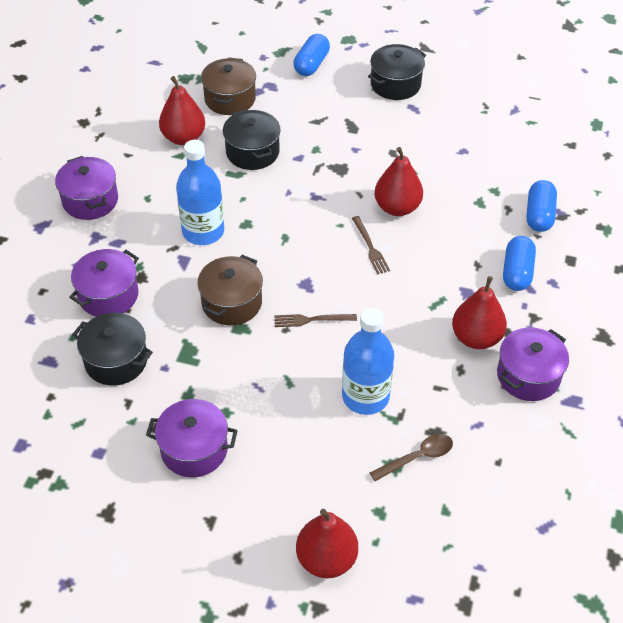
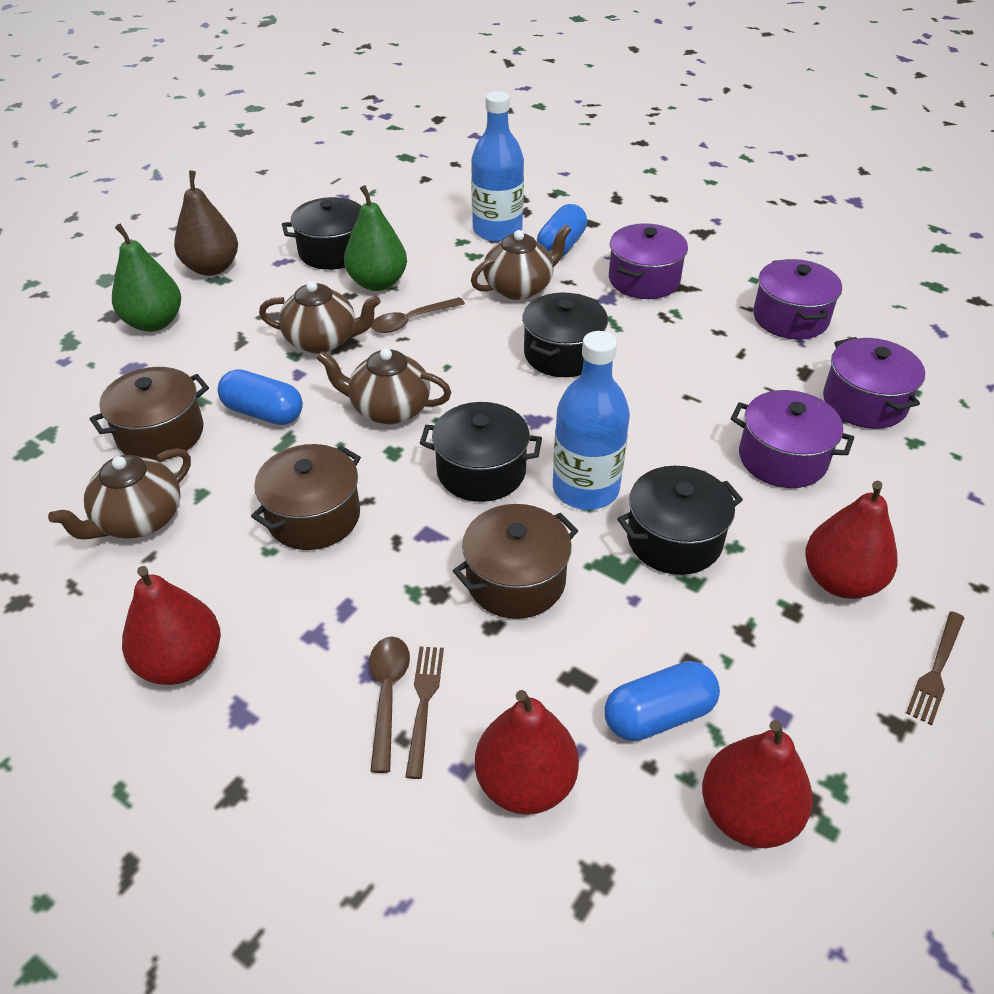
black pot: 3 -> 4
brown pear: 0 -> 1
brown pot: 2 -> 3
brown spoon: 1 -> 2
brown teapot: 0 -> 4
green pear: 0 -> 2

